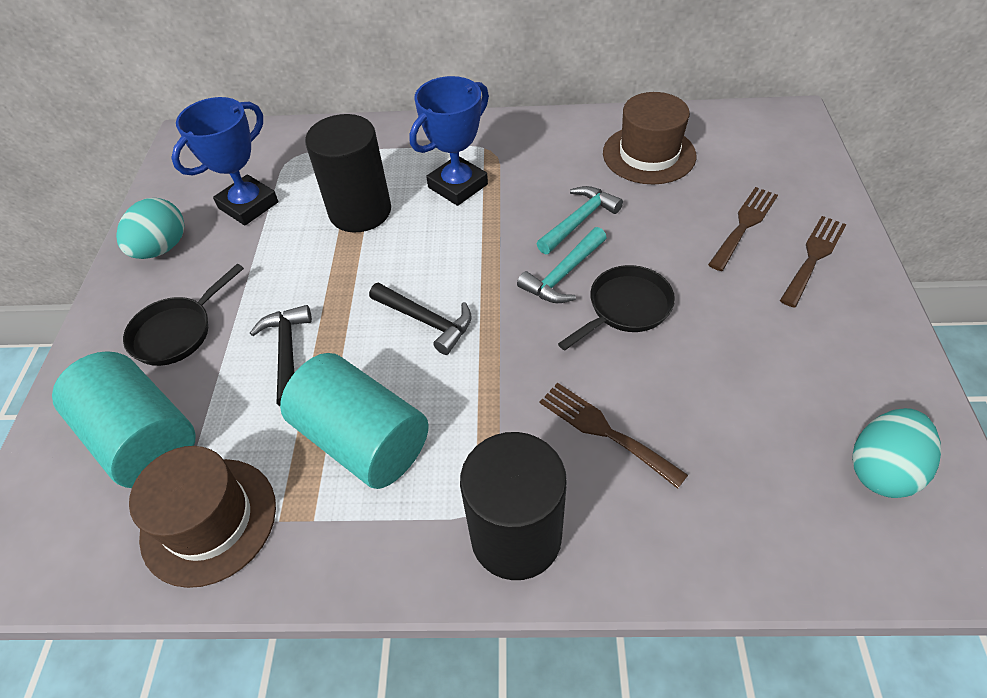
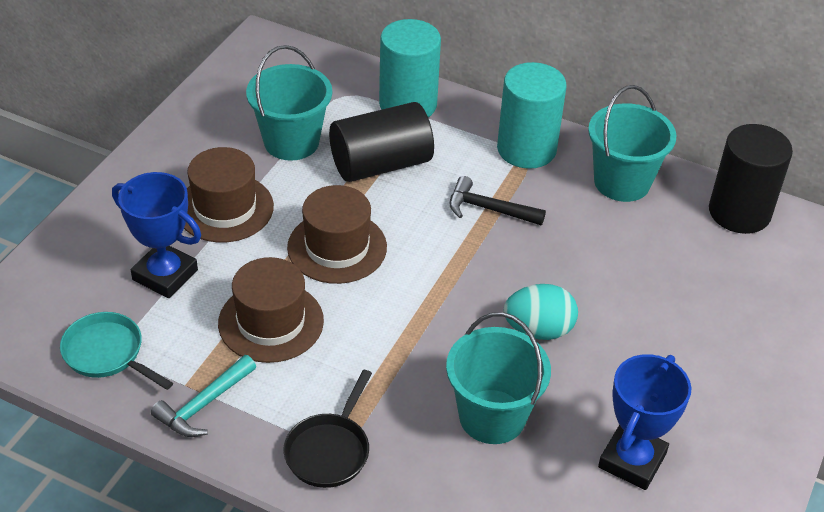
black hammer: 2 -> 1
black pan: 2 -> 1
brown fork: 3 -> 0
brown hat: 2 -> 3
turquoise bucket: 0 -> 3
turquoise egg: 2 -> 1
turquoise hammer: 2 -> 1
turquoise pan: 0 -> 1

